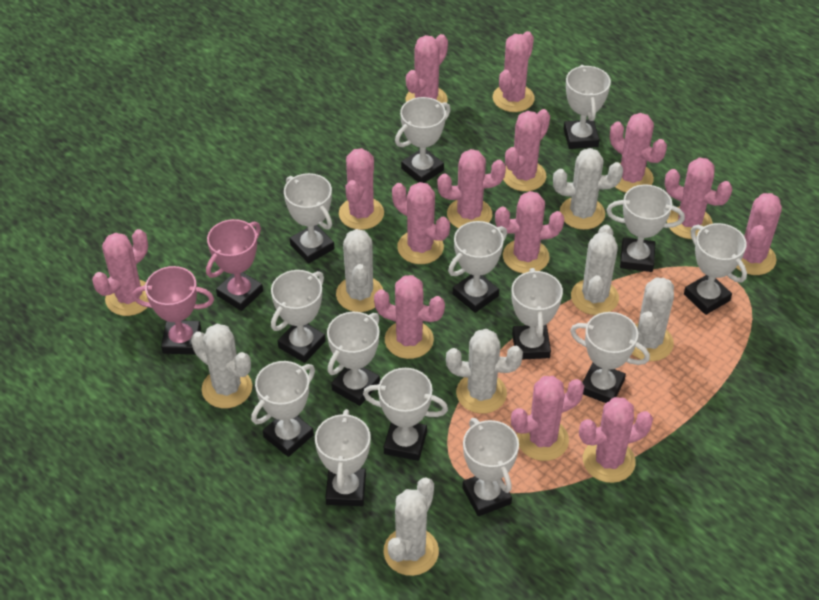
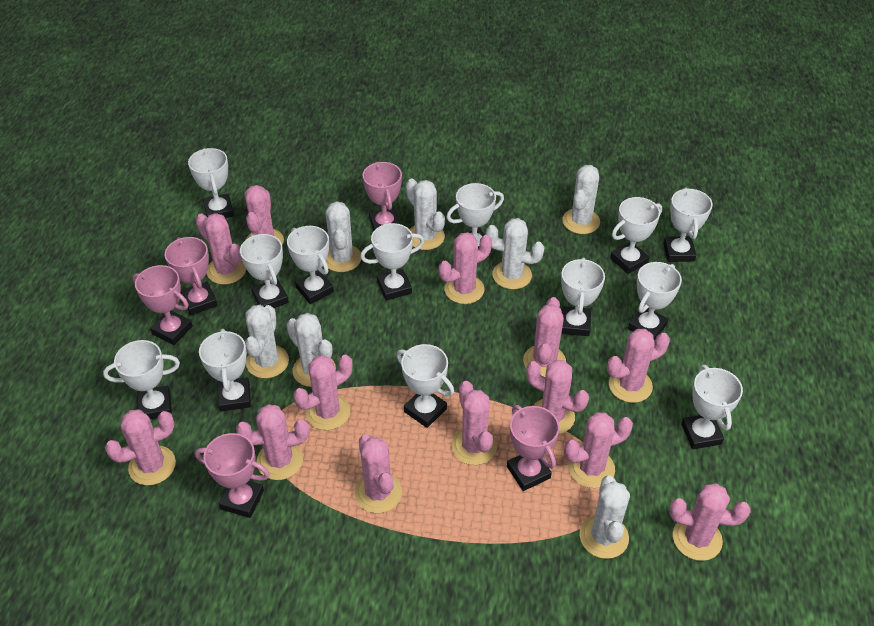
pink cactus: 14 -> 13
pink trophy: 2 -> 5
white trophy: 14 -> 13

